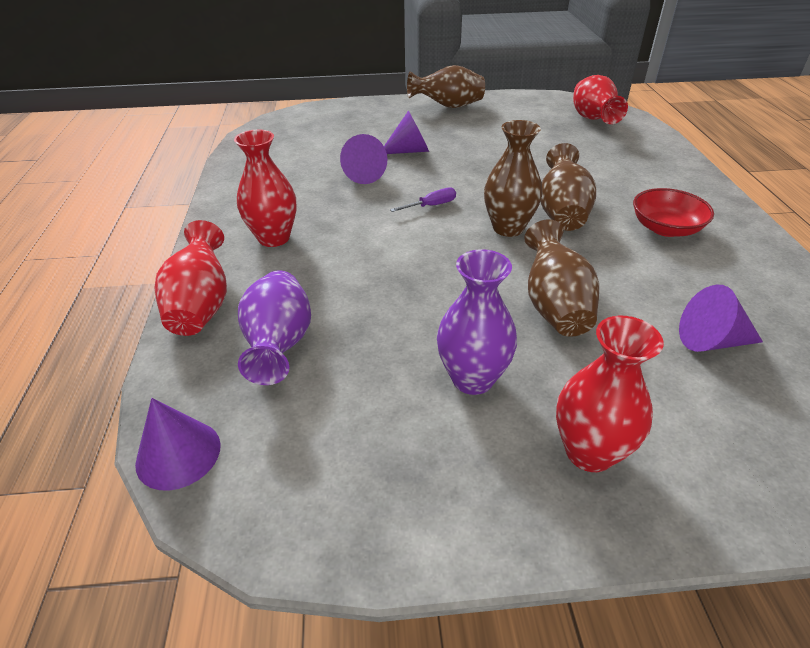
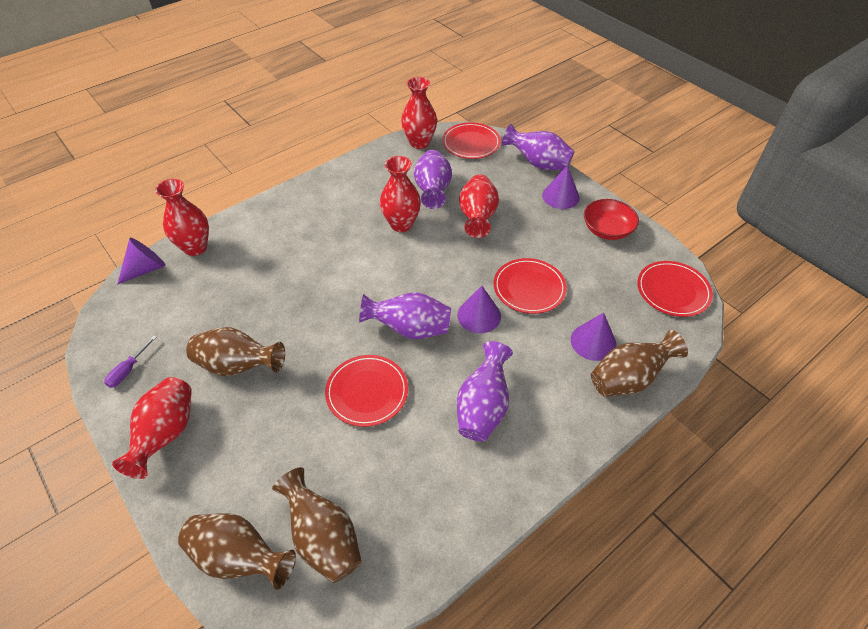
purple vase: 2 -> 4
red plate: 0 -> 4
red vase: 4 -> 5

